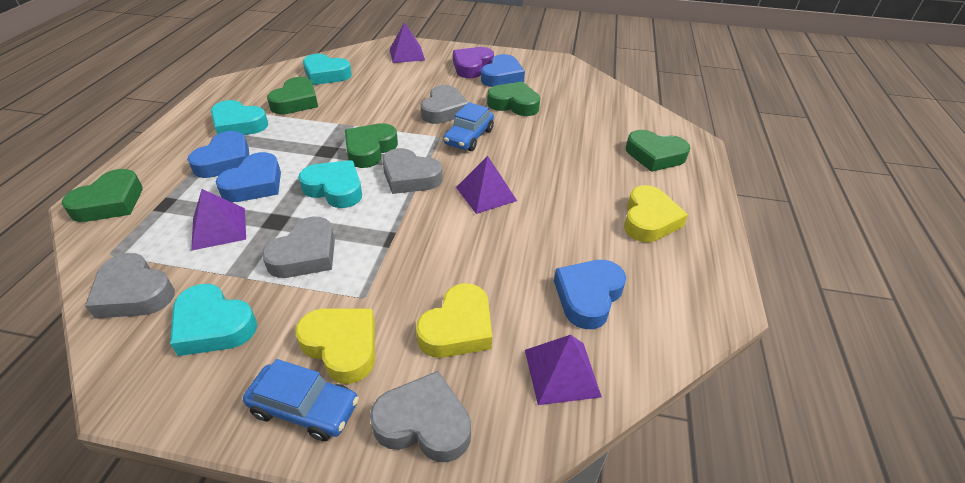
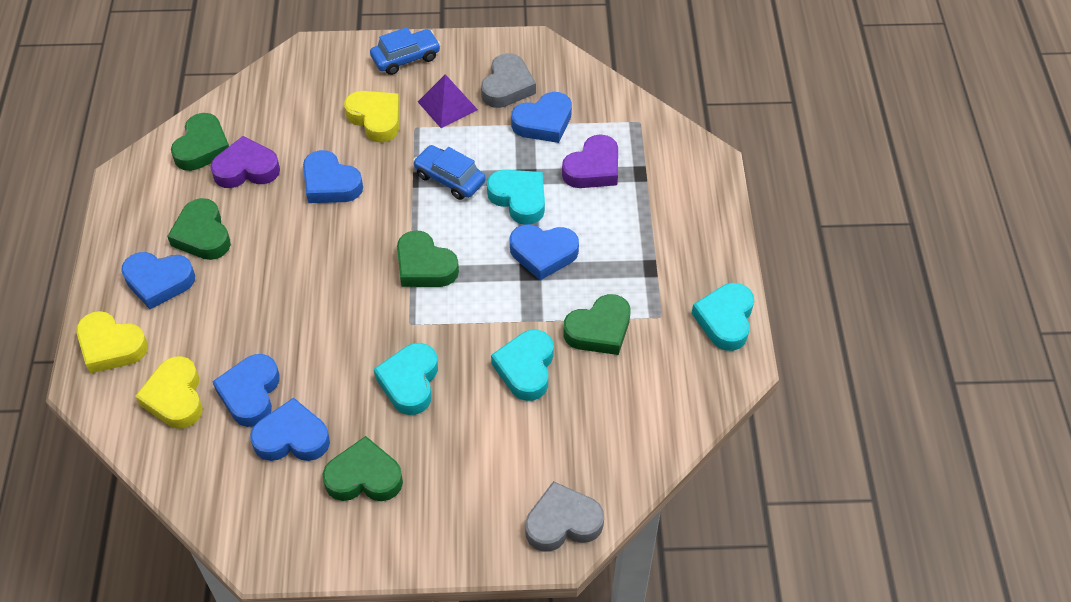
blue heart: 4 -> 6
grey heart: 5 -> 2
purple heart: 1 -> 2
purple pyramid: 4 -> 1

